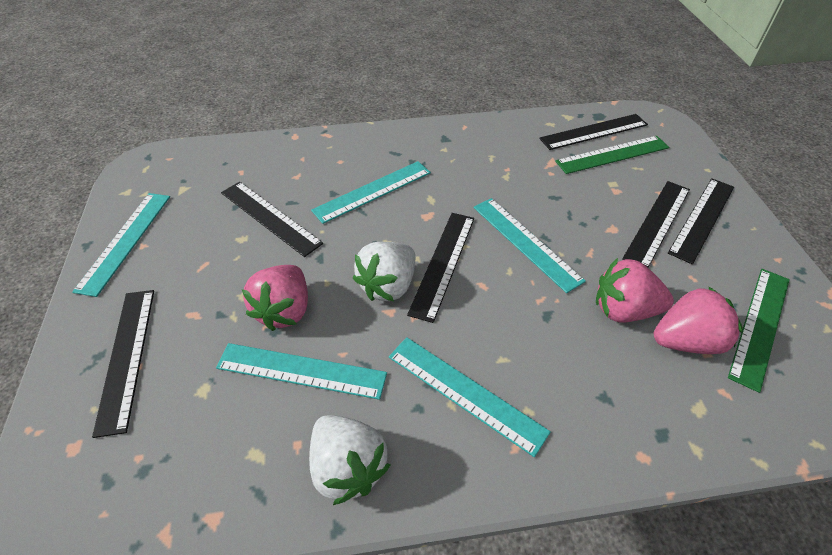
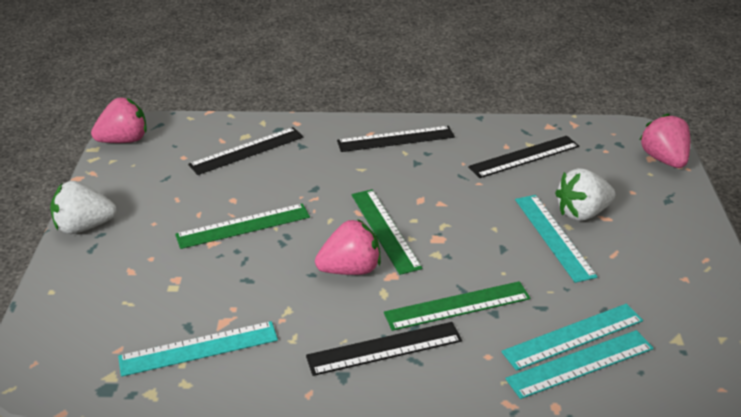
black ruler: 6 -> 4
green ruler: 2 -> 3
turquoise ruler: 5 -> 4

